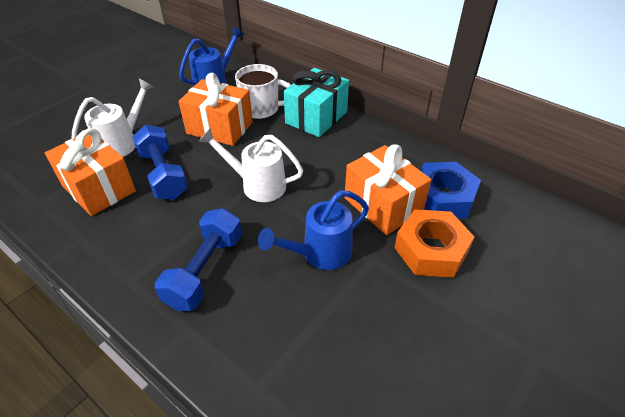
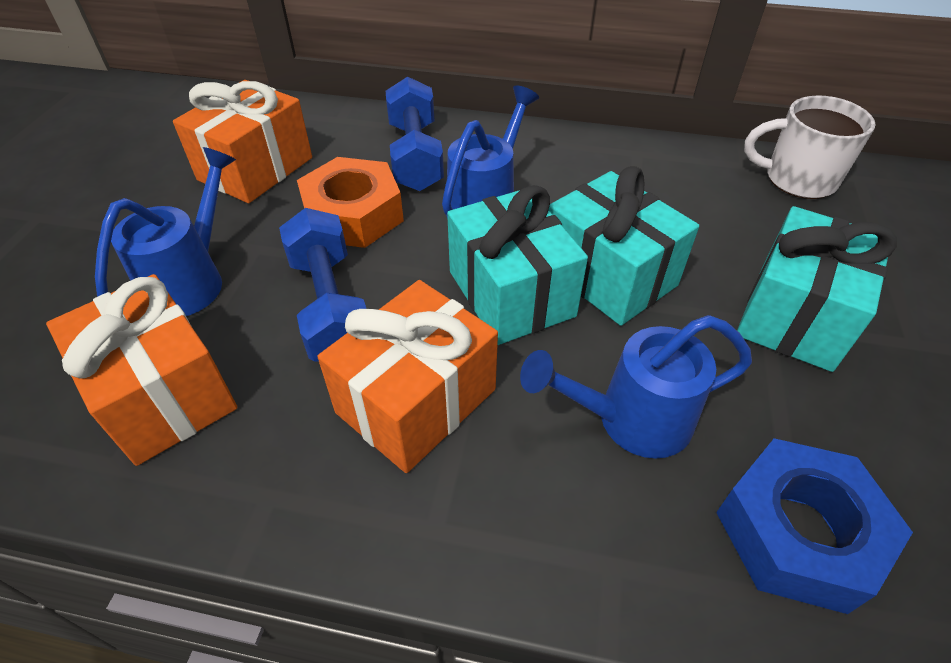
blue watering can: 2 -> 3
turquoise gift: 1 -> 3
white watering can: 2 -> 0

